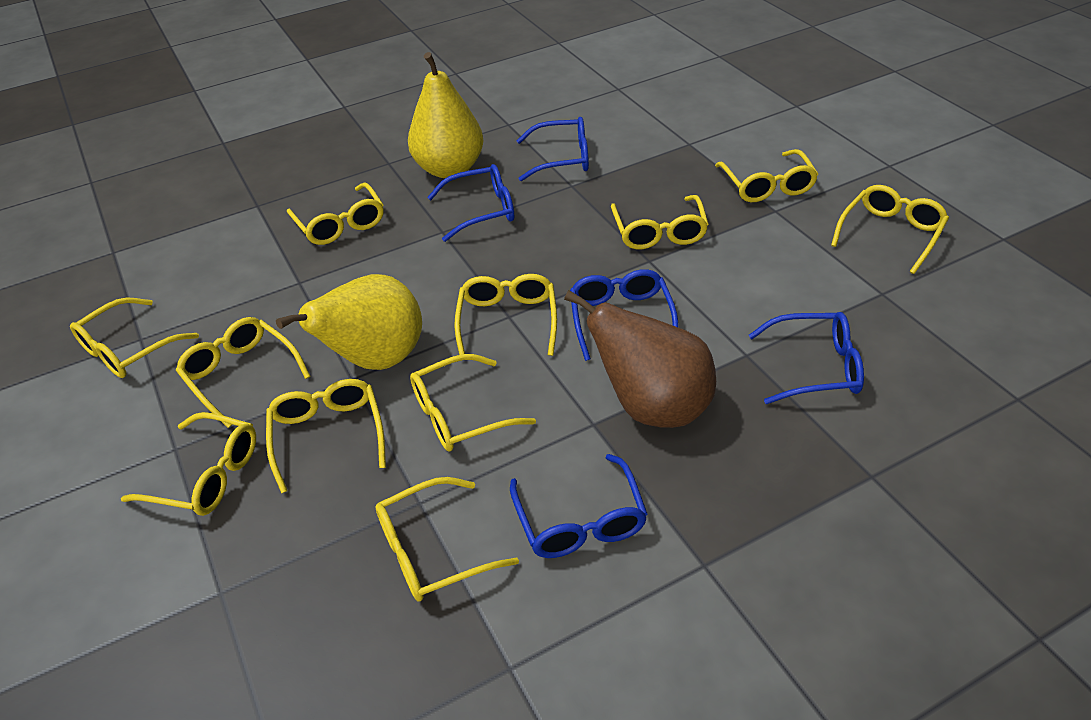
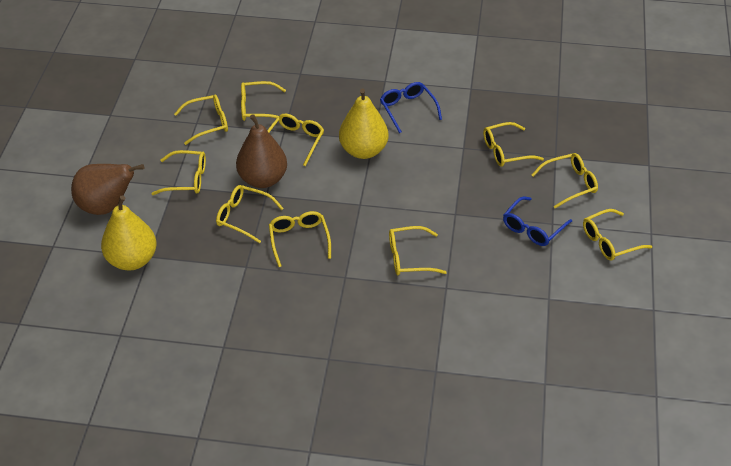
blue glasses: 5 -> 2
brown pear: 1 -> 2
yellow glasses: 11 -> 10

